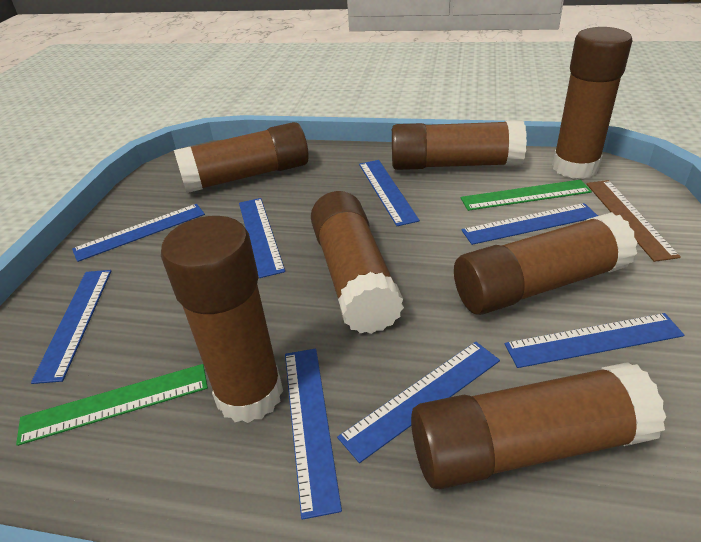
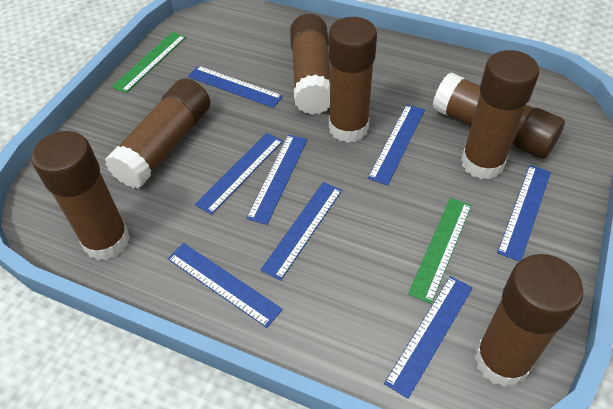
brown ruler: 1 -> 0

